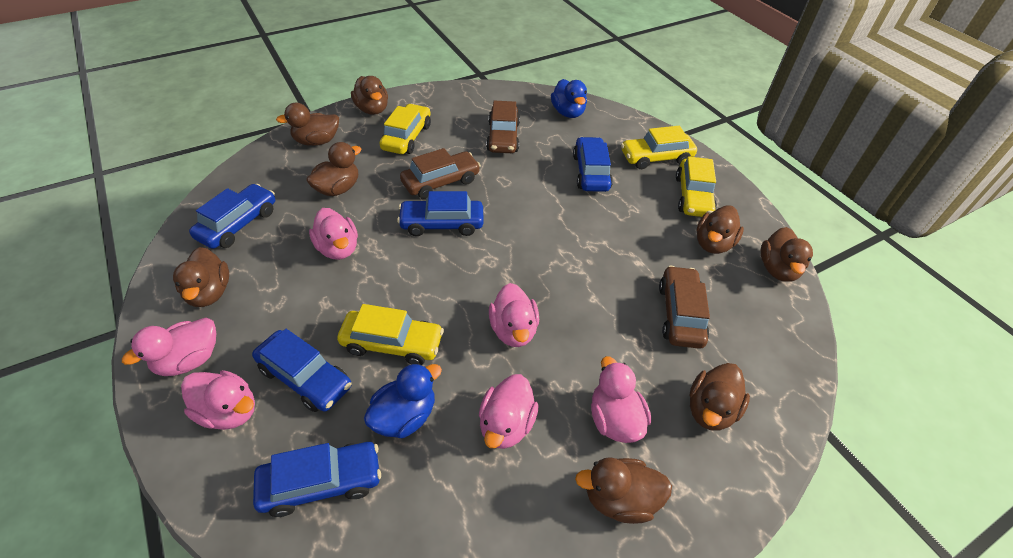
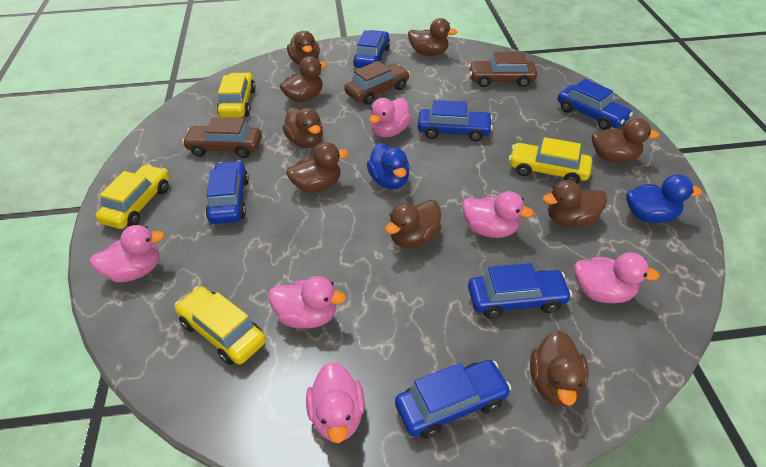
blue car: 5 -> 6
brown duck: 8 -> 9

